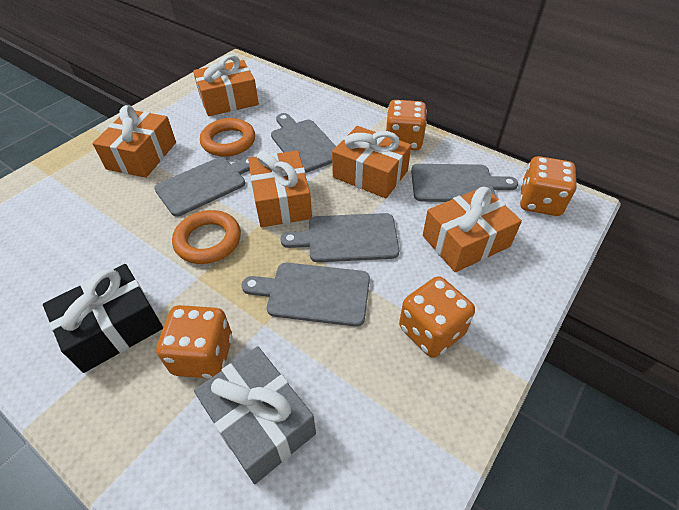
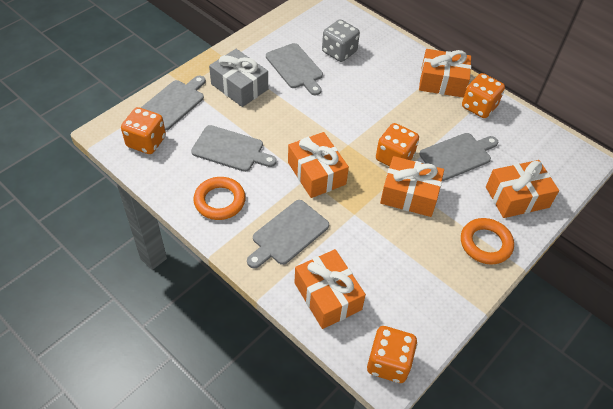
black gift: 1 -> 0
grey dice: 0 -> 1

